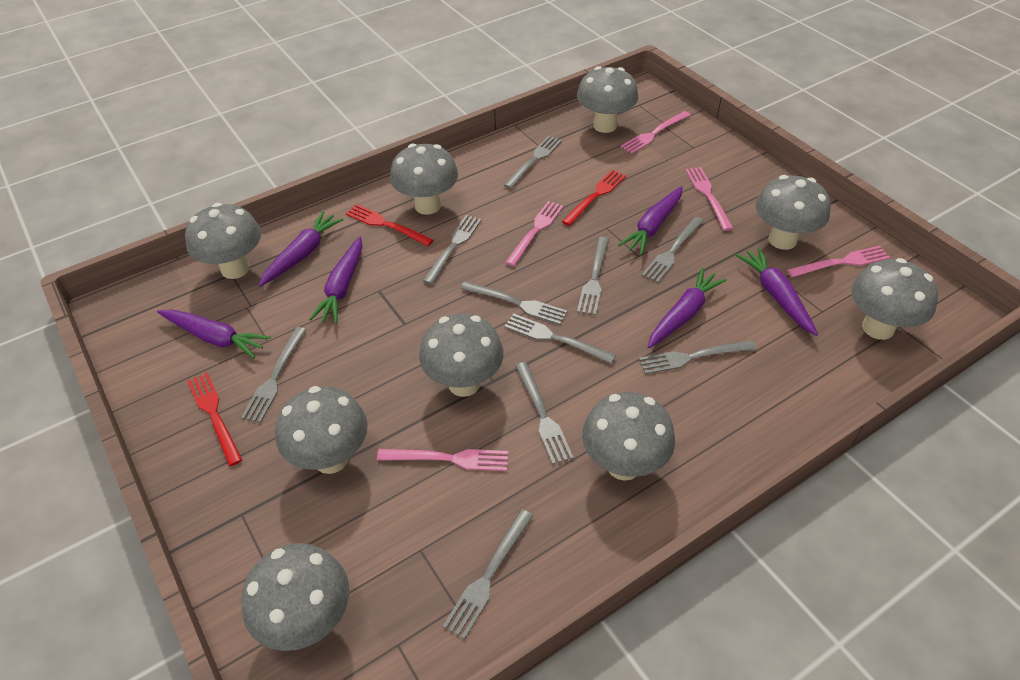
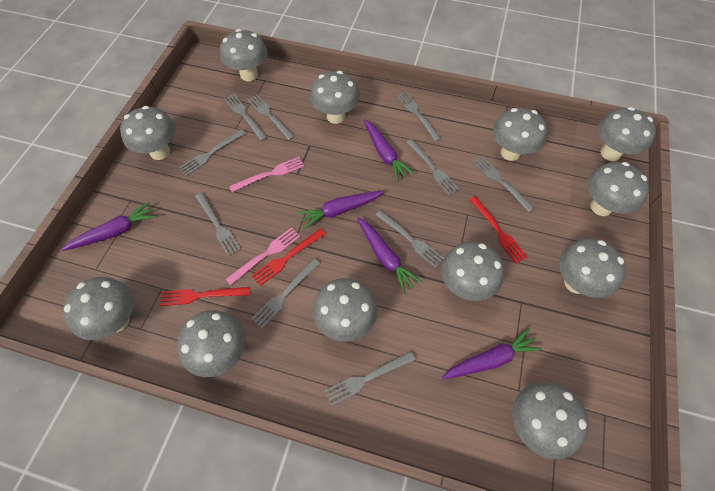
grey mushroom: 9 -> 12
pink fork: 5 -> 2
purple carrot: 6 -> 5

